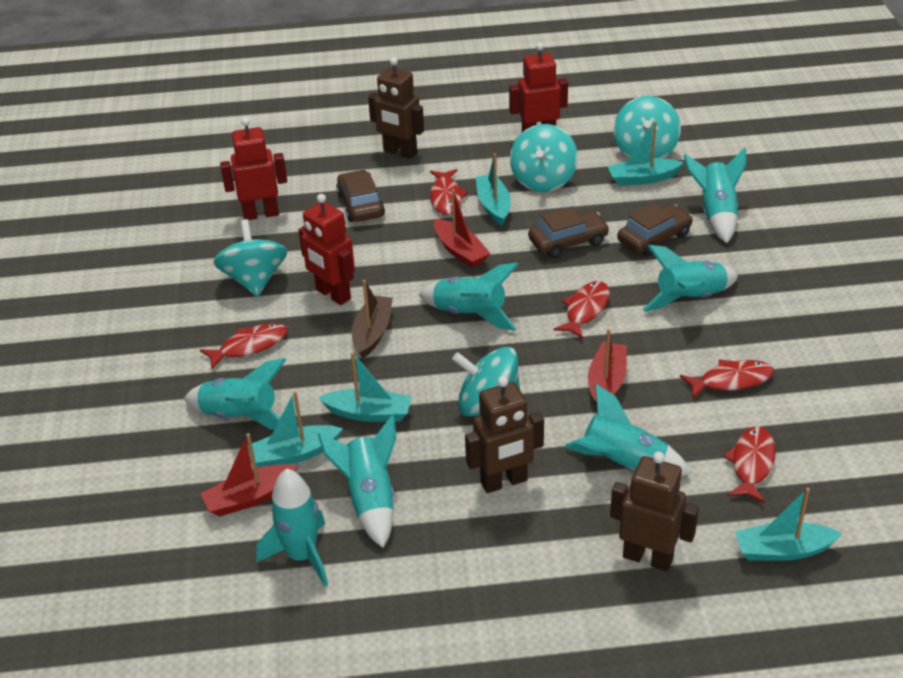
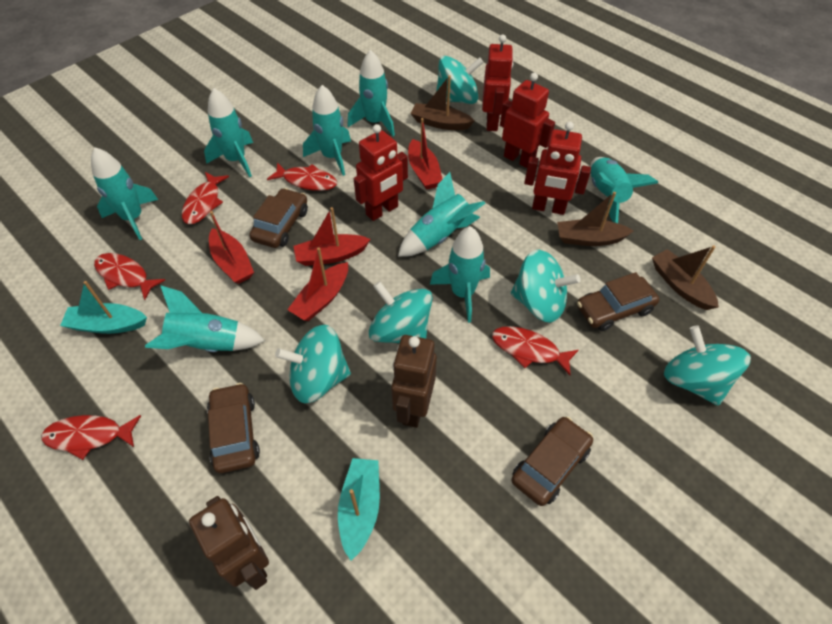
brown boat: 1 -> 3
brown car: 3 -> 4
brown robot: 3 -> 2
red boat: 3 -> 4
red robot: 3 -> 4
turquoise boat: 5 -> 2
turquoise rocket: 7 -> 8
turquoise spinning top: 4 -> 5

